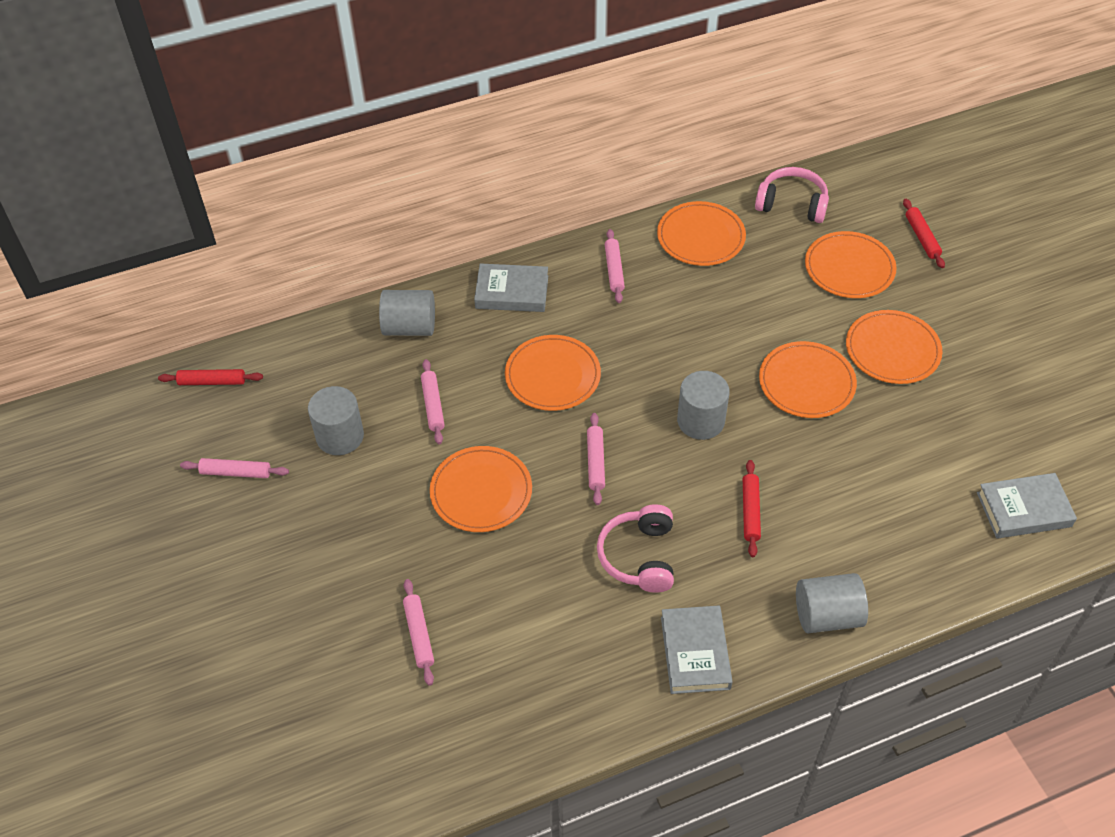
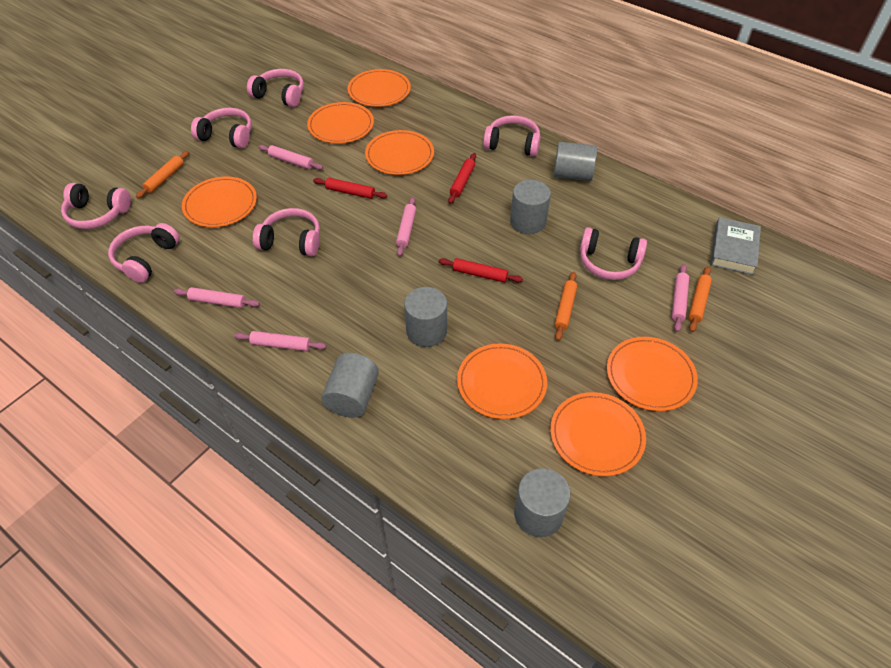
grey book: 3 -> 1
grey cylinder: 4 -> 5
orange plate: 6 -> 7
orange rolling pin: 0 -> 3
pink headphones: 2 -> 7

